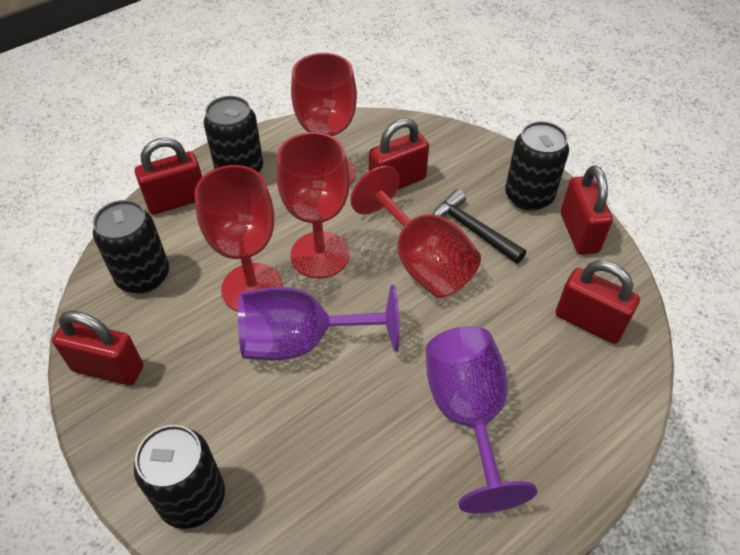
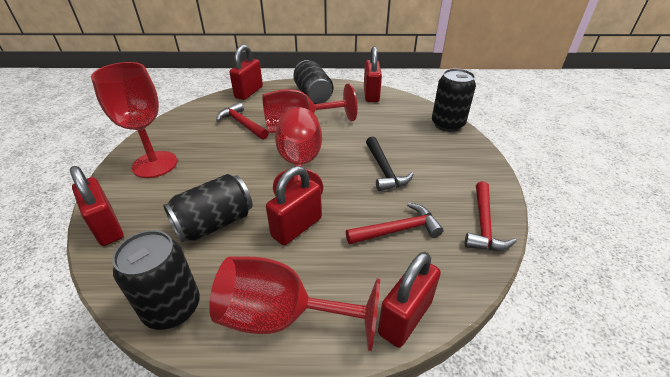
purple goblet: 2 -> 0
red hammer: 0 -> 3

